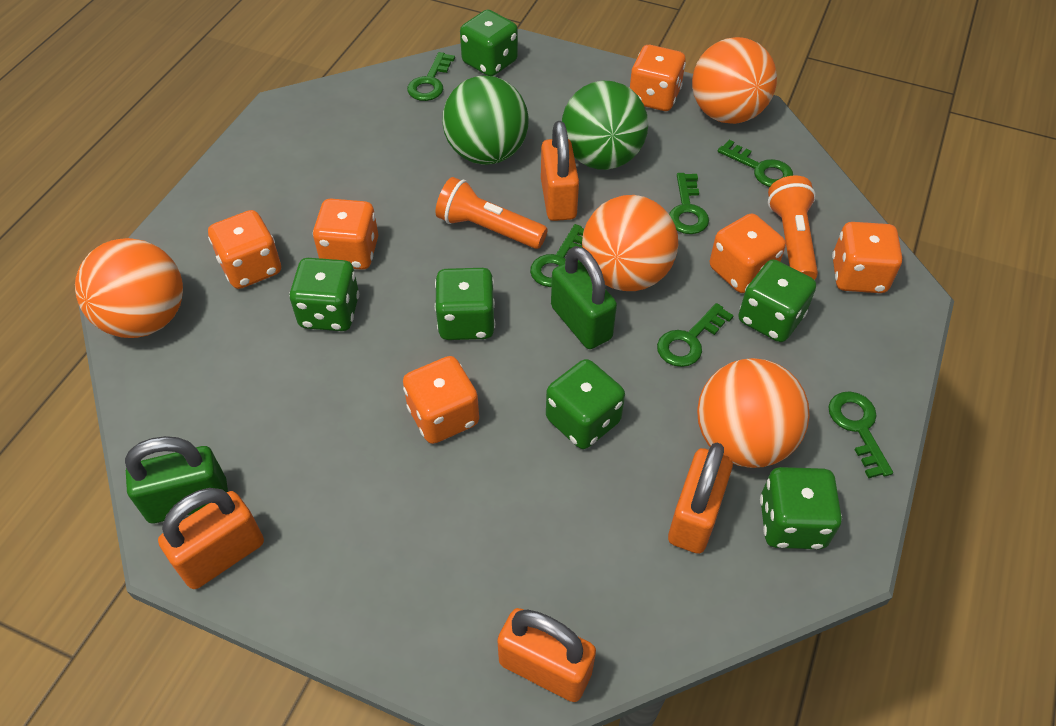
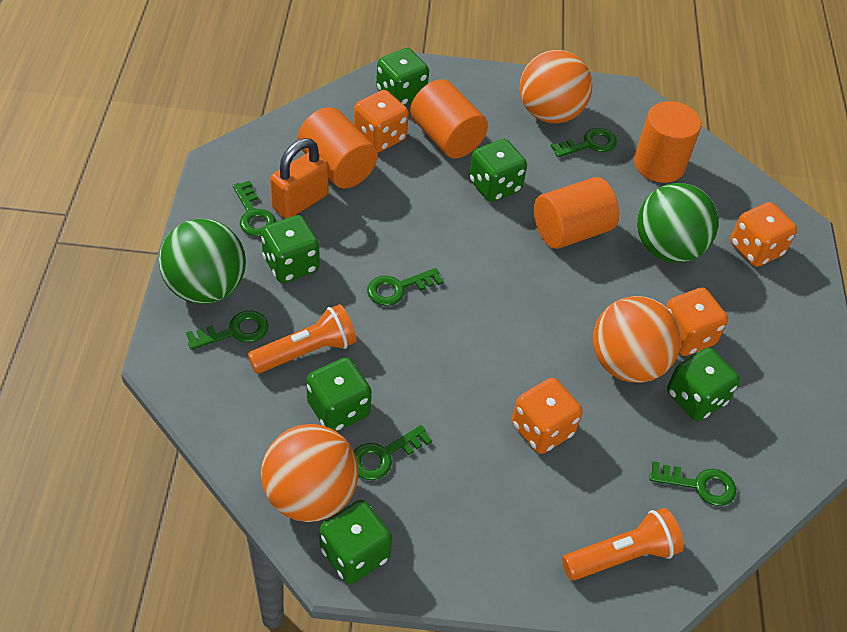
green padlock: 2 -> 0
orange ball: 4 -> 3
orange cylinder: 0 -> 4
orange dice: 6 -> 4
orange padlock: 4 -> 1

